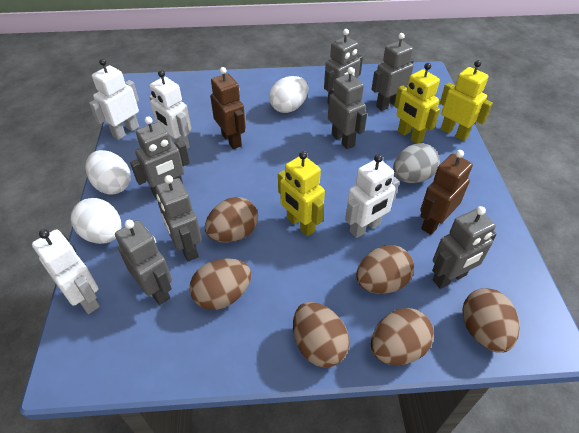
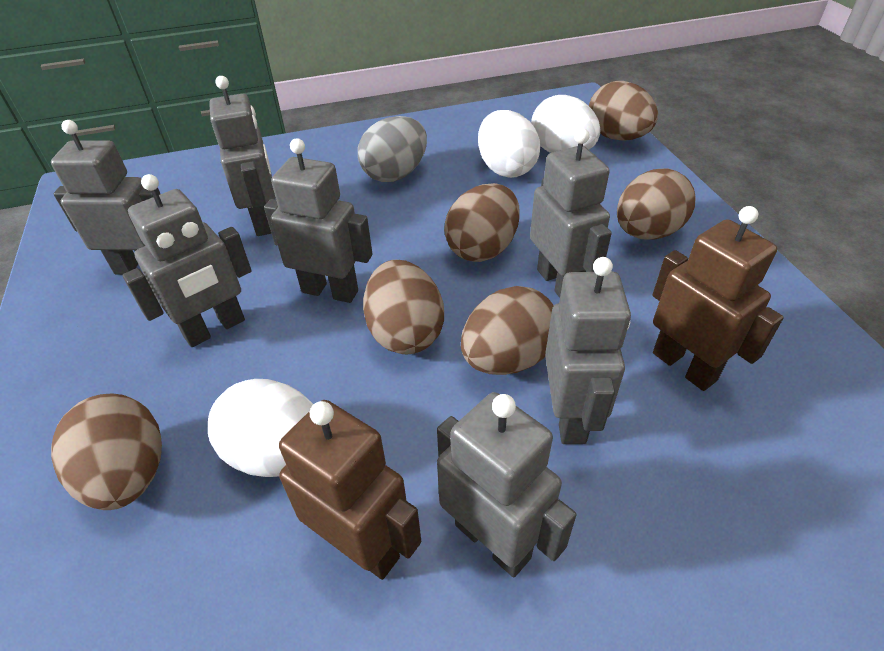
white robot: 4 -> 0
yellow robot: 3 -> 0

